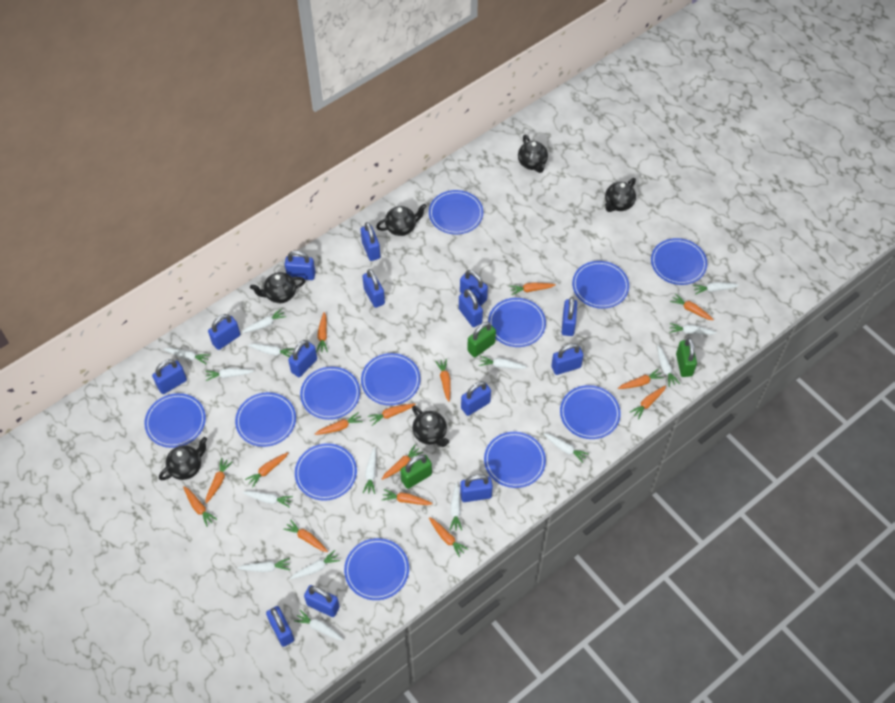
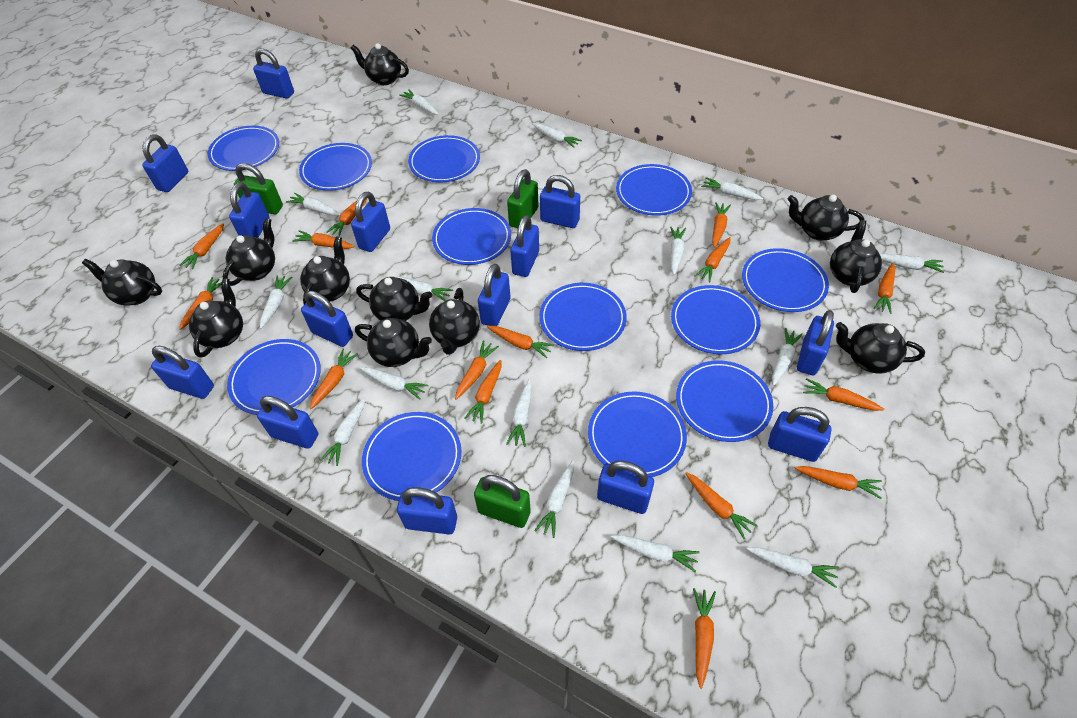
black teapot: 6 -> 11

